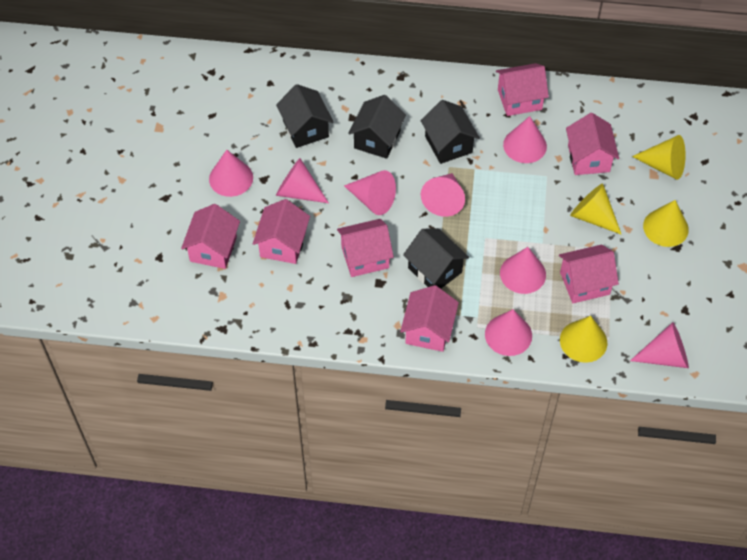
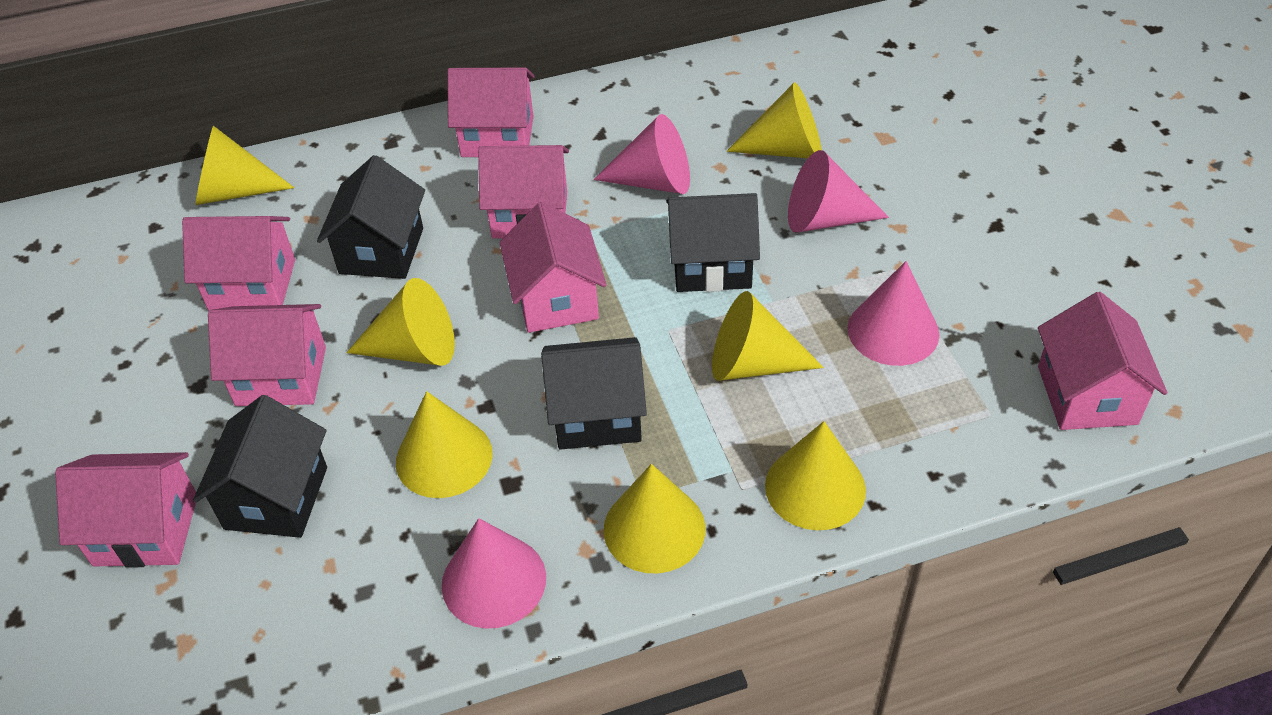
pink cone: 8 -> 4
yellow cone: 4 -> 7

